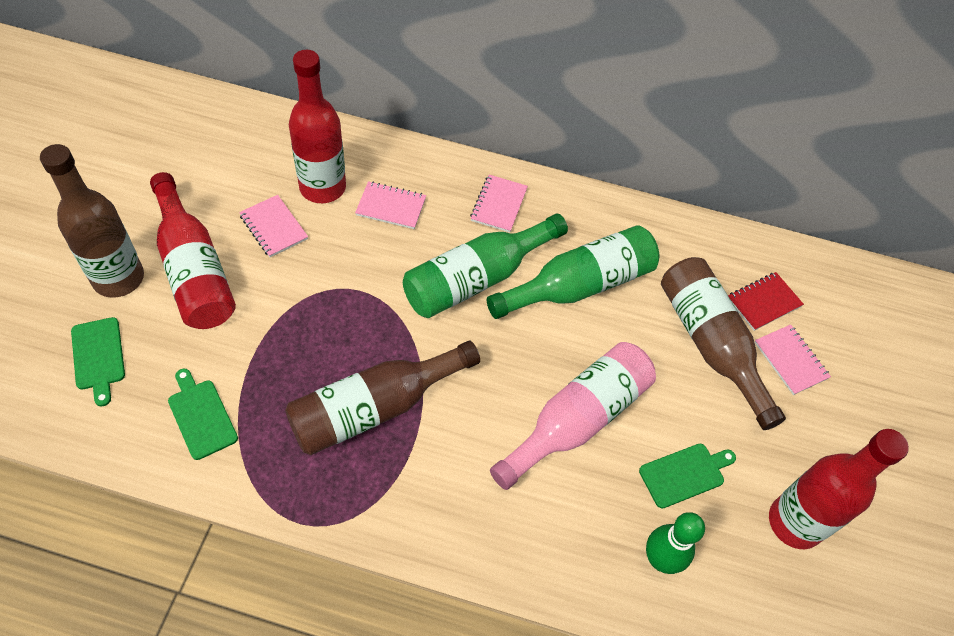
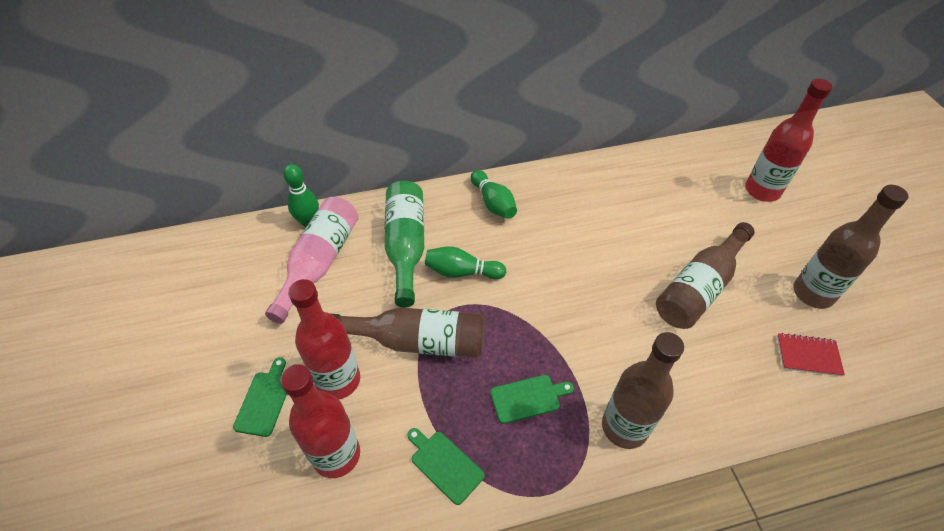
brown bottle: 3 -> 4
green bottle: 2 -> 1
green bowling pin: 1 -> 3
pink notebook: 4 -> 0

